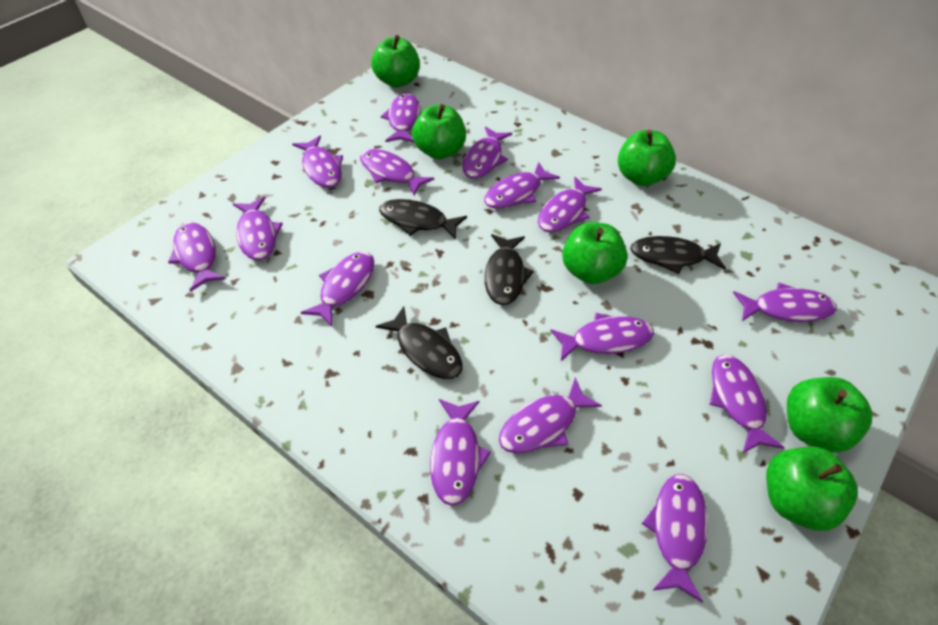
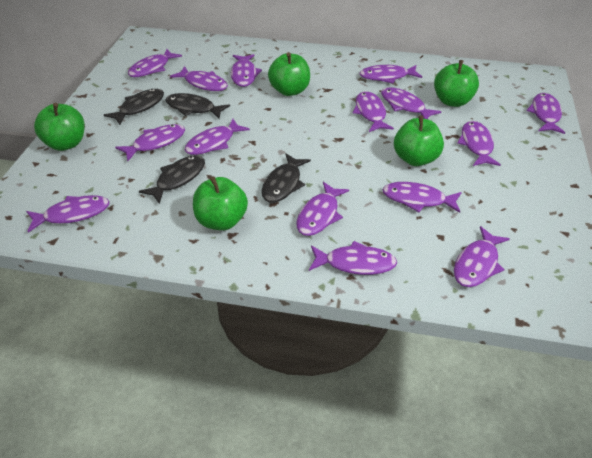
green apple: 6 -> 5

